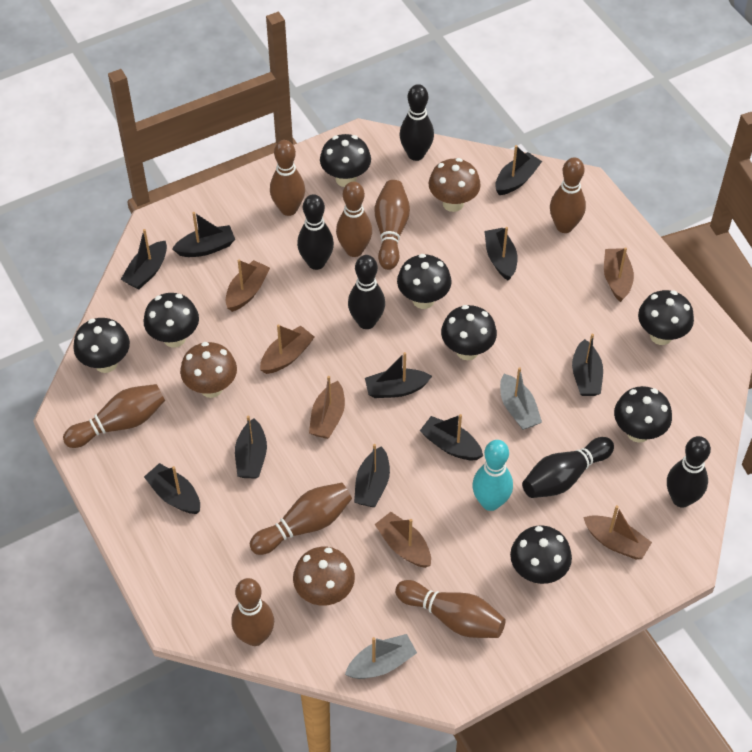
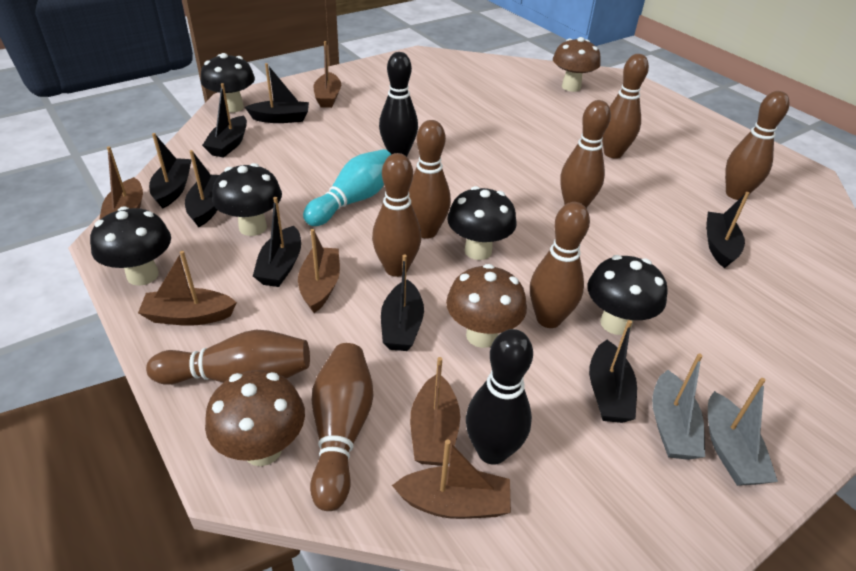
black boat: 10 -> 8
black bowling pin: 5 -> 2
black mushroom: 8 -> 5

